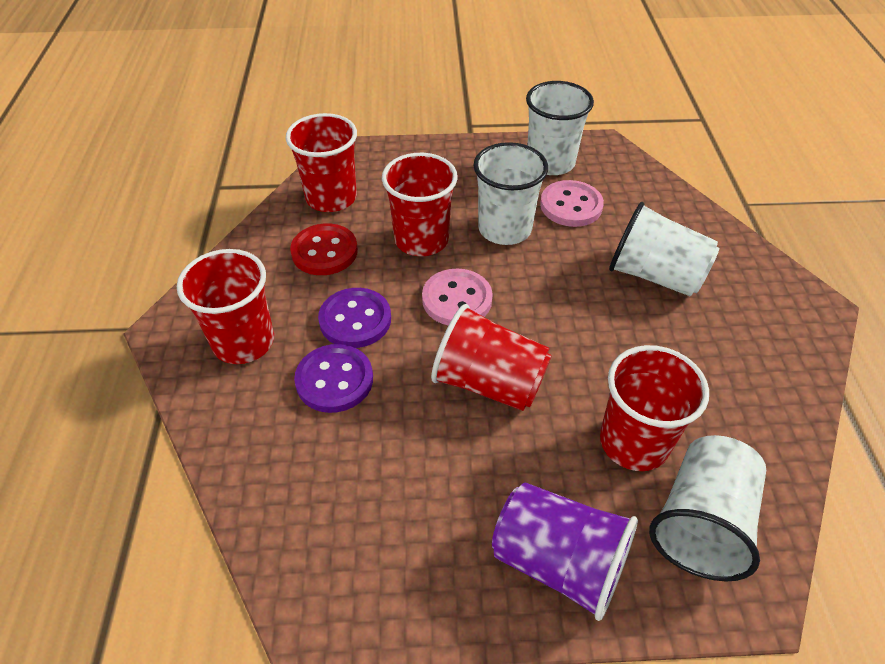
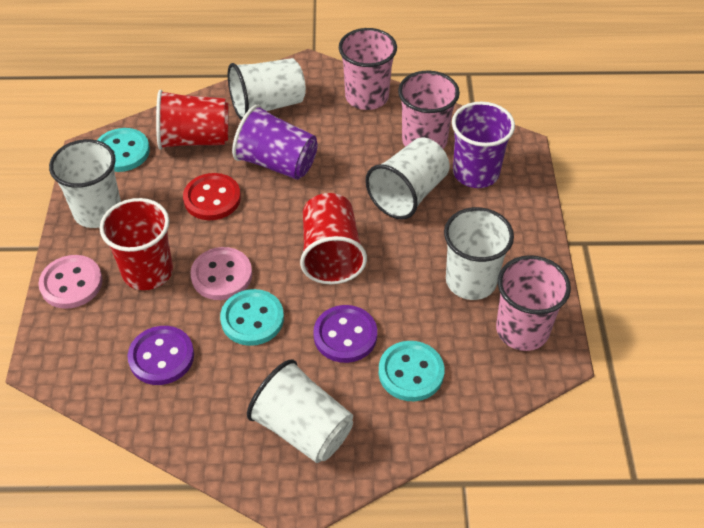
pink cup: 0 -> 3
purple cup: 1 -> 2
red cup: 5 -> 3
turquoise button: 0 -> 3
white cup: 4 -> 5

